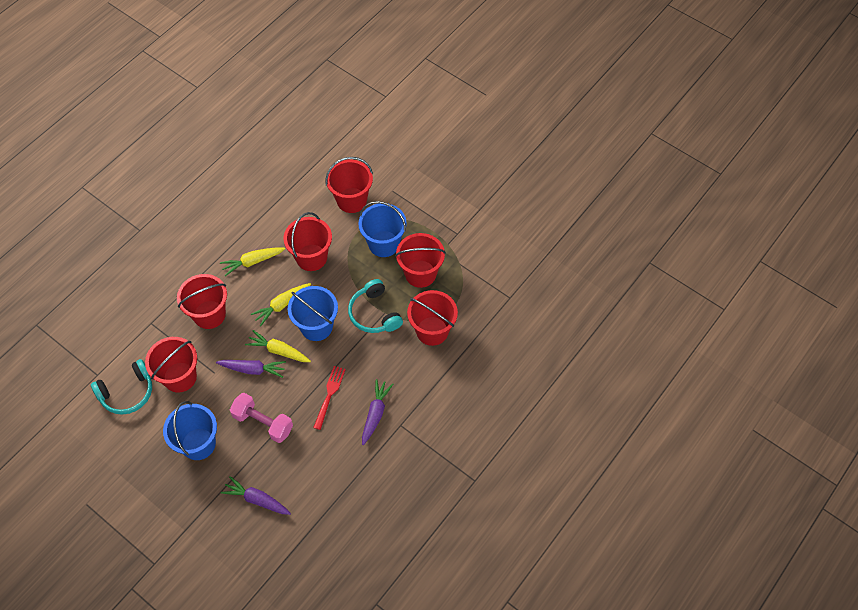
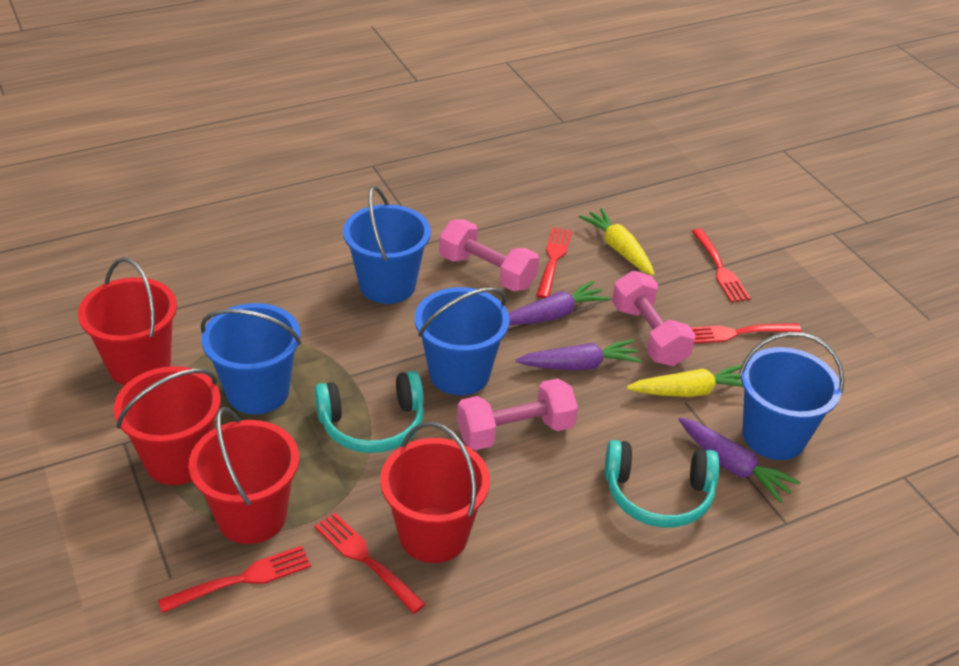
blue bucket: 3 -> 4
pink dumbbell: 1 -> 3
red bucket: 6 -> 4
red fork: 1 -> 5
yellow carrot: 3 -> 2

